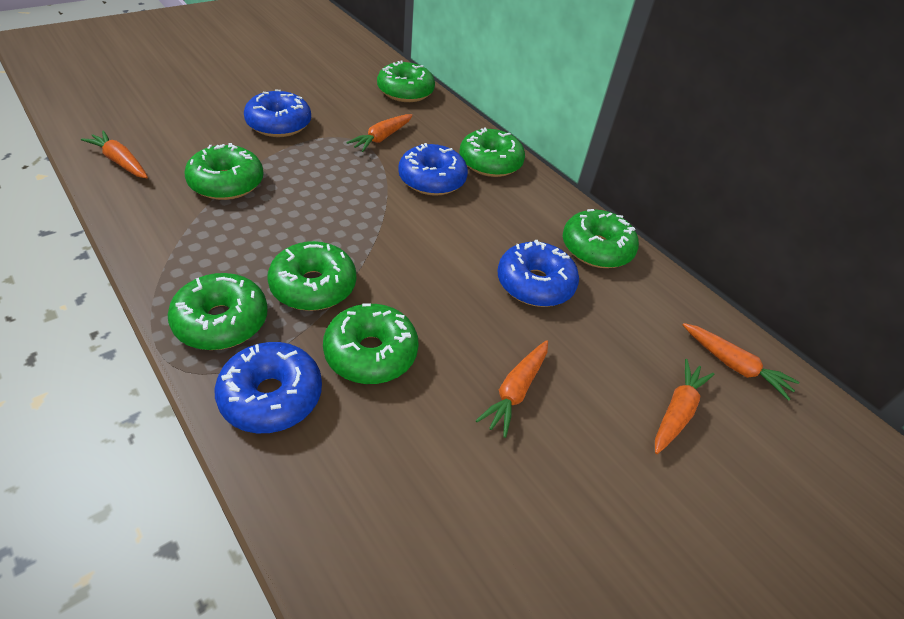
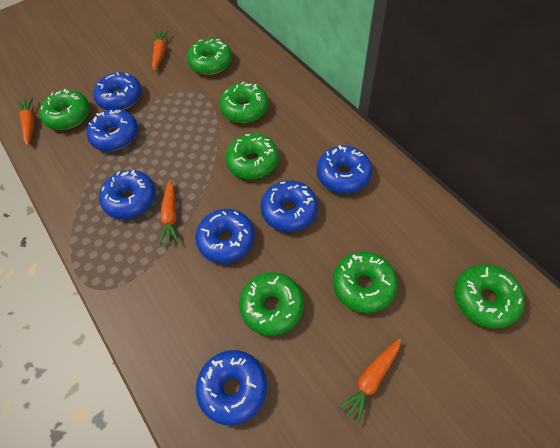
blue donut: 4 -> 7
orange carrot: 5 -> 4

